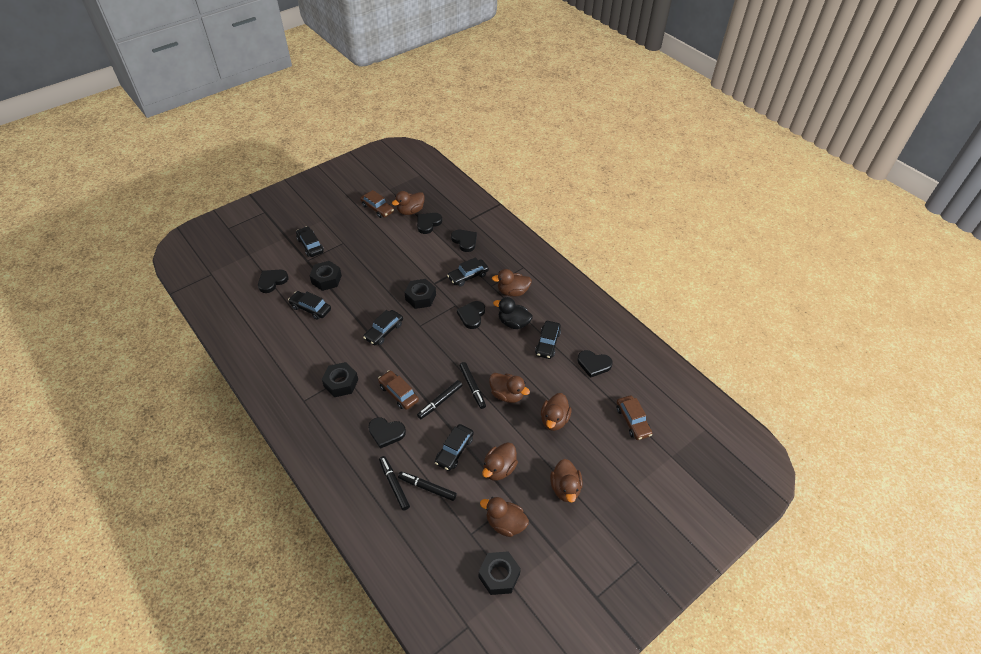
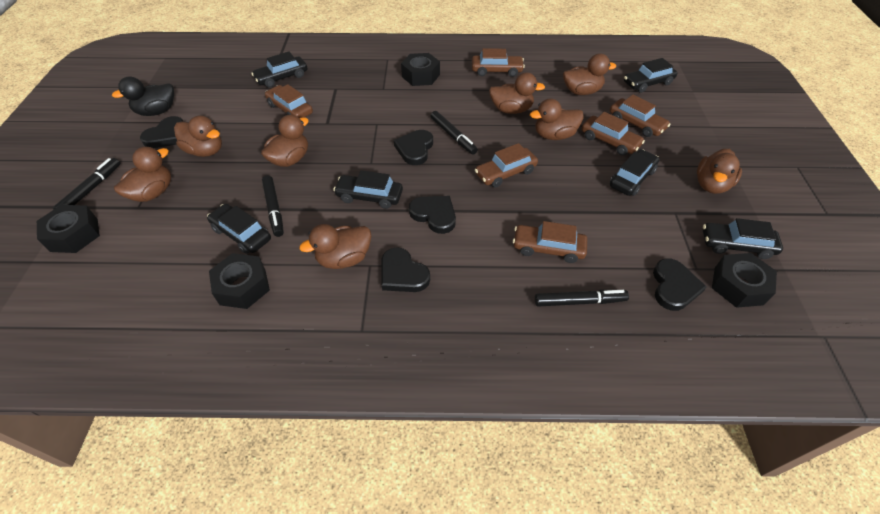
black heart: 6 -> 5
brown car: 3 -> 6
brown duck: 7 -> 8

